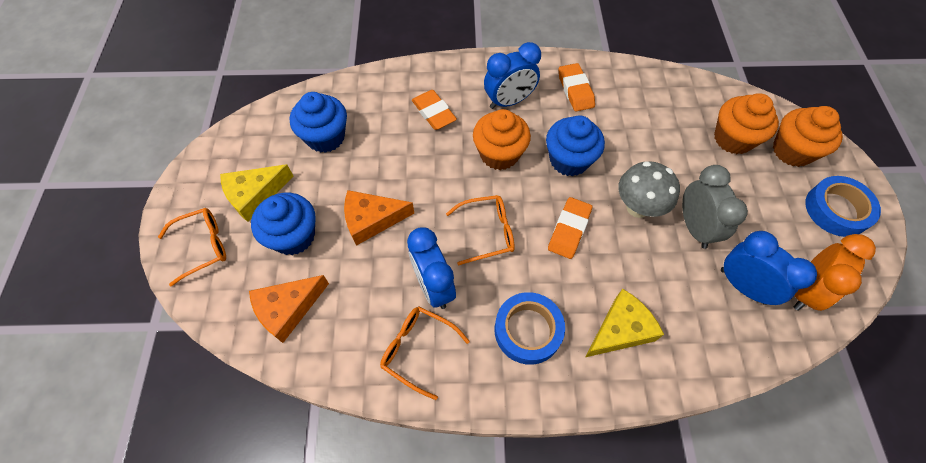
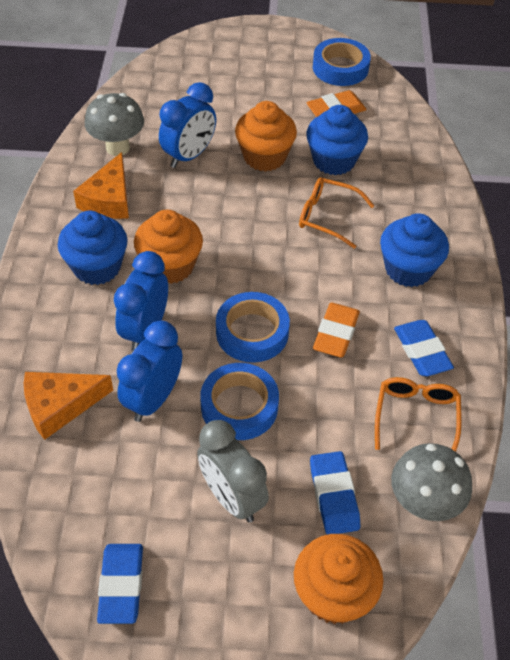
blue eraser: 0 -> 3
blue tape: 2 -> 3
grey mushroom: 1 -> 2
orange clock: 1 -> 0
orange eraser: 3 -> 2
orange glasses: 3 -> 2
yellow cheese: 2 -> 0

